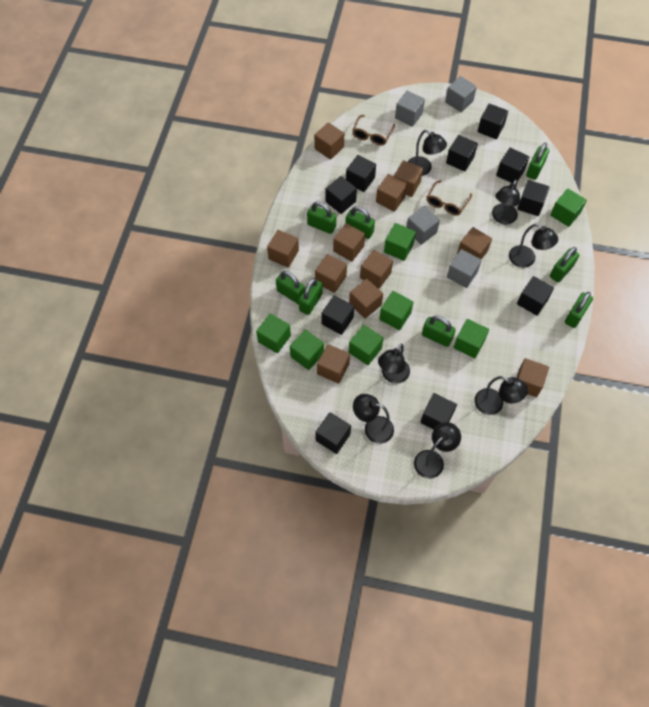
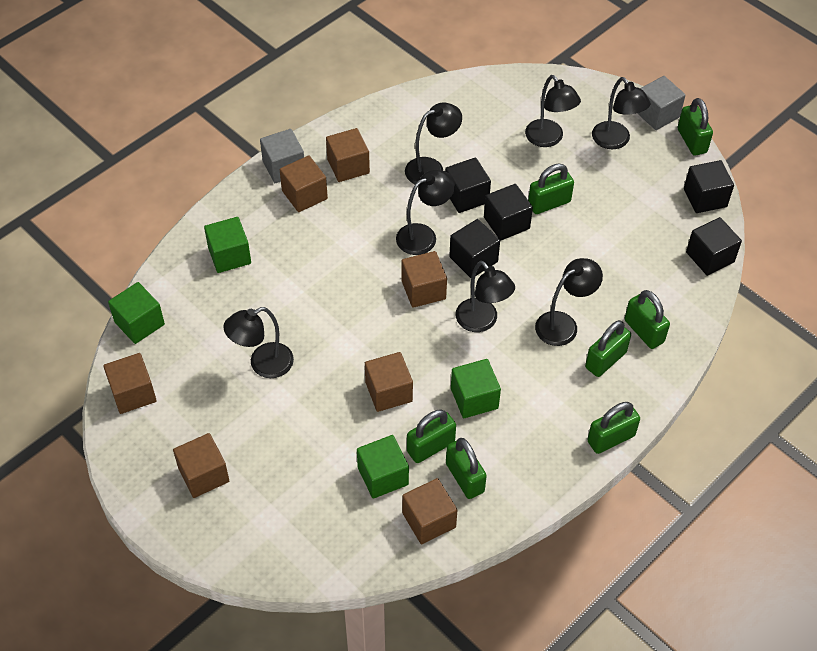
black cube: 10 -> 5
brown cube: 11 -> 7
brown glasses: 2 -> 0
green cube: 7 -> 4
green padlock: 8 -> 7
grey cube: 4 -> 2

